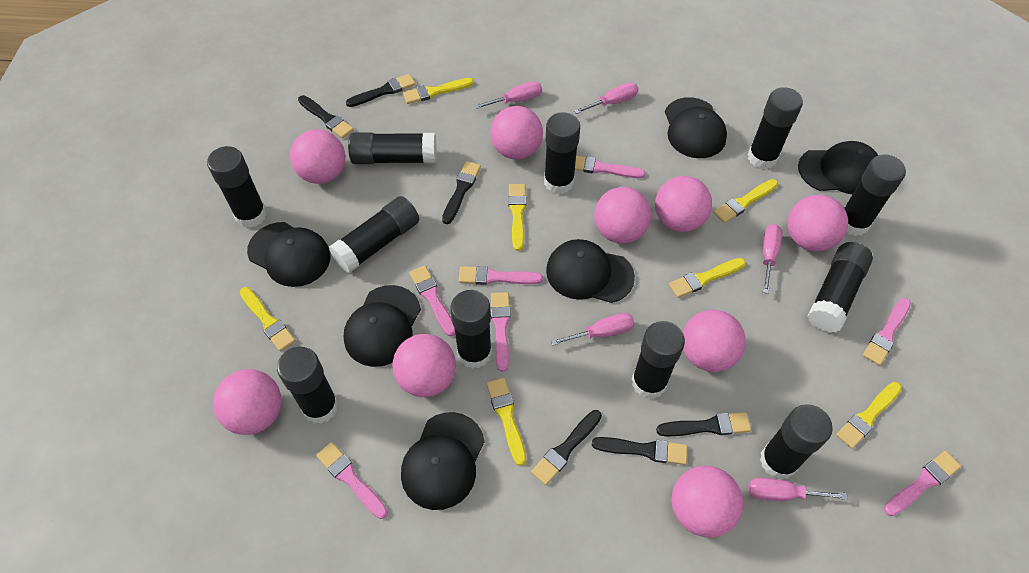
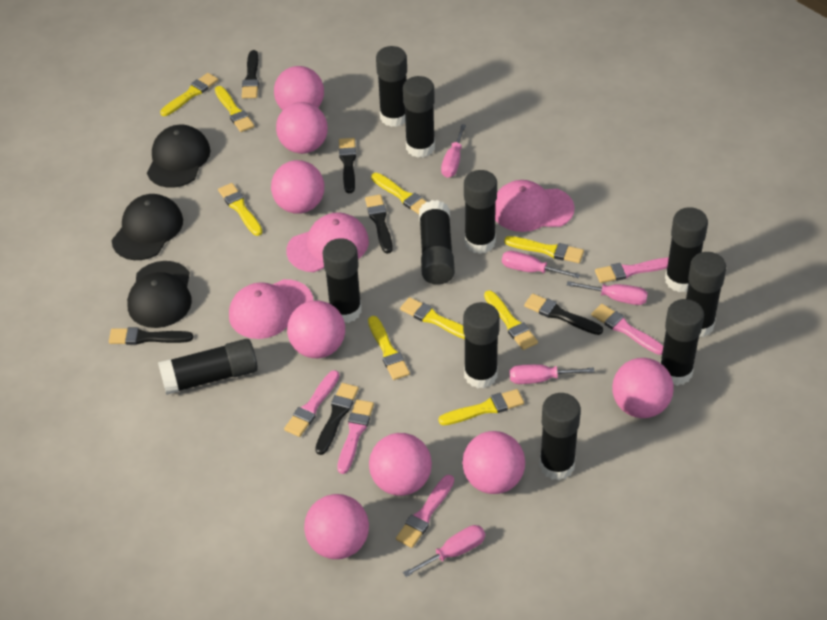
black cap: 6 -> 3
pink ball: 9 -> 8
pink brush: 7 -> 5
pink cap: 0 -> 3
yellow brush: 7 -> 9

